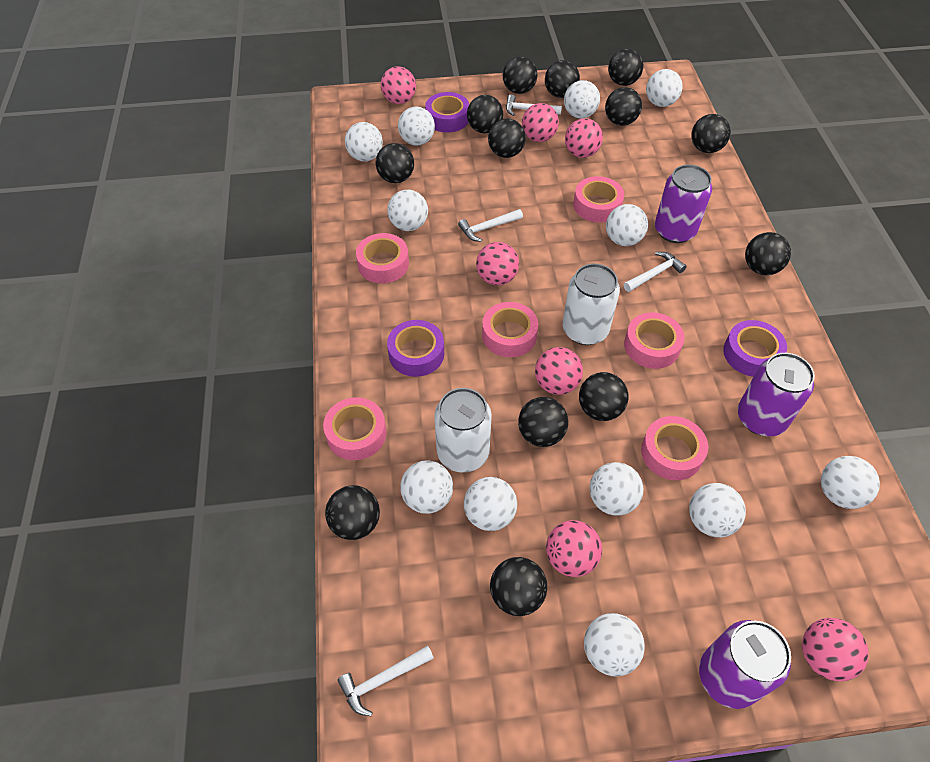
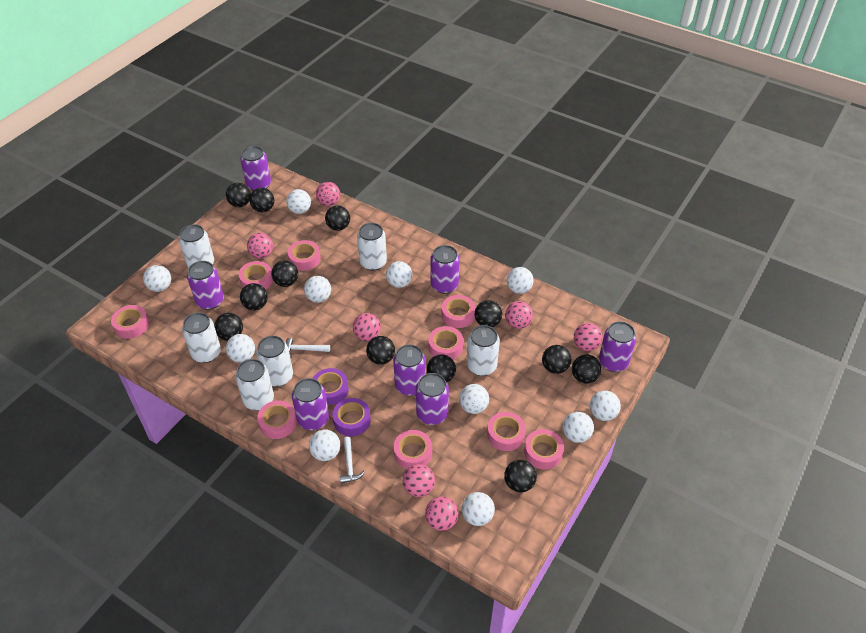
black ball: 13 -> 12
pink tape: 6 -> 9
purple can: 3 -> 7
purple tape: 3 -> 2
white ball: 12 -> 11
white can: 2 -> 6
white hammer: 4 -> 2

